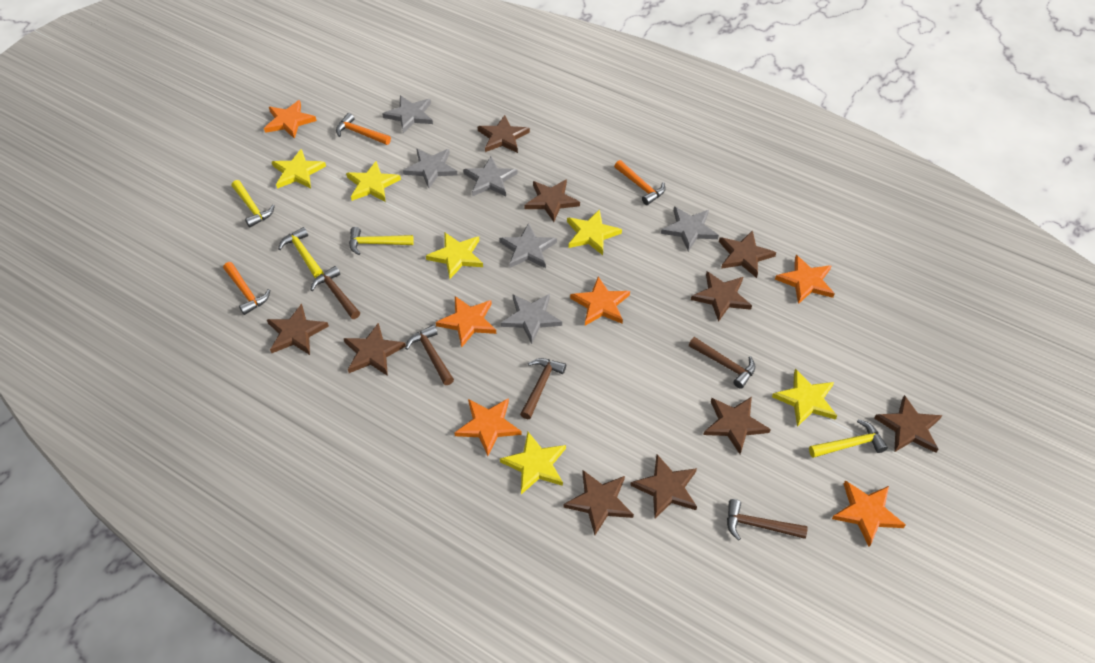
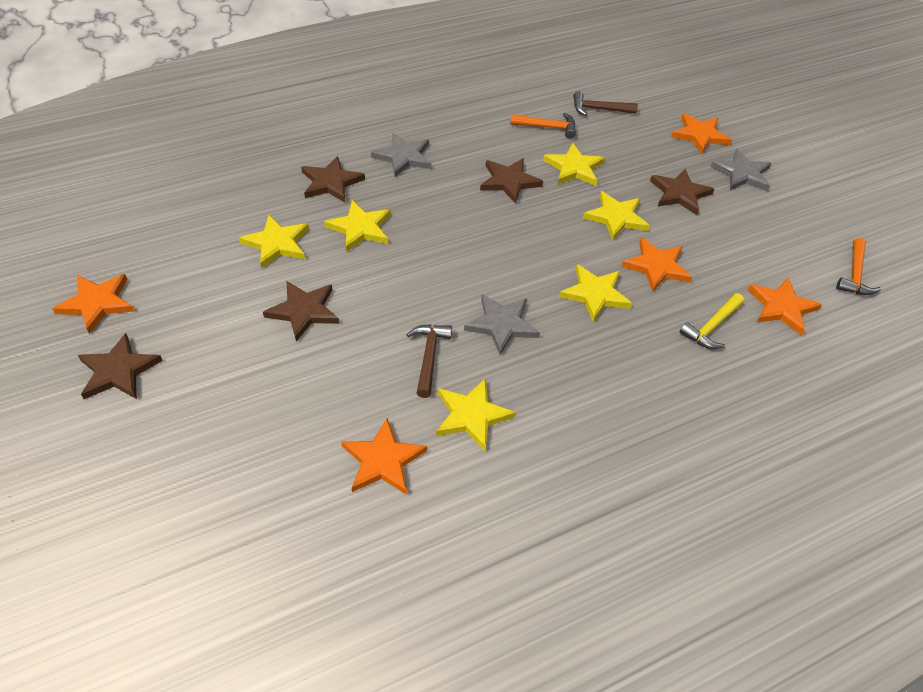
brown hammer: 5 -> 2
brown star: 10 -> 5
grey star: 6 -> 3
orange hammer: 3 -> 2
orange star: 6 -> 5
yellow hammer: 4 -> 1

